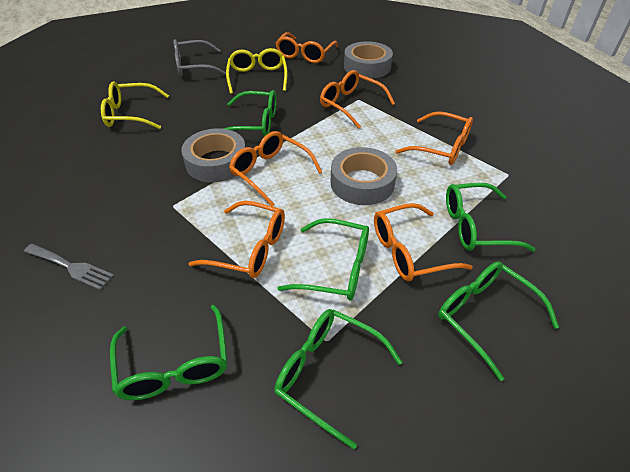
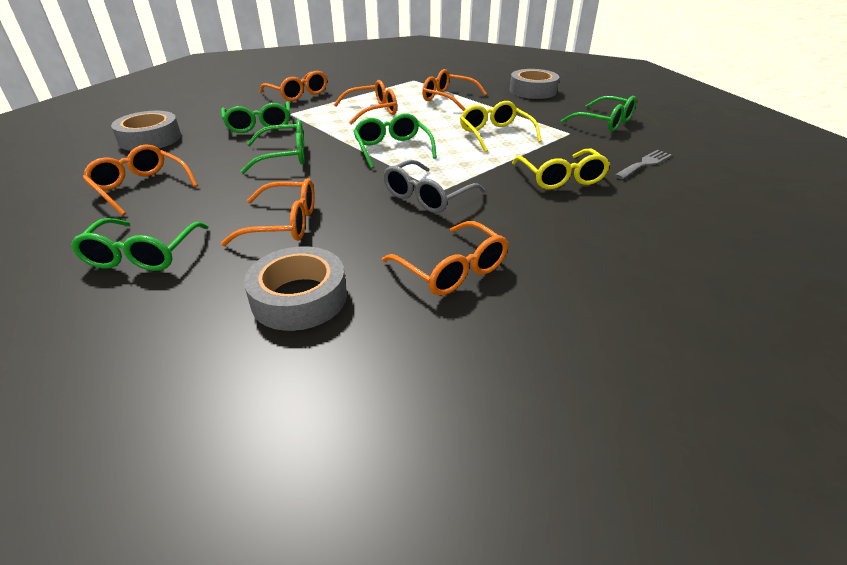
green glasses: 6 -> 5

